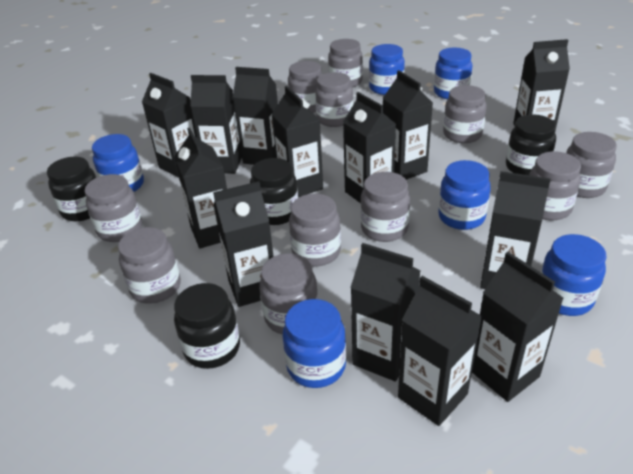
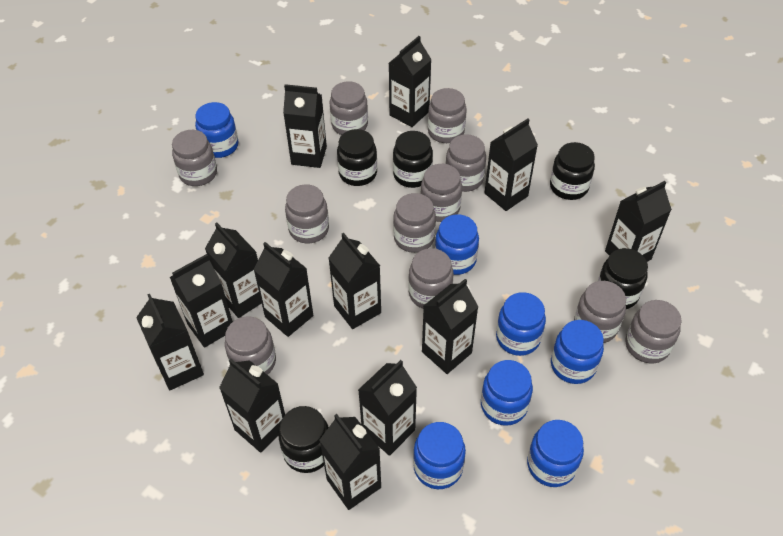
black jar: 4 -> 5
blue jar: 6 -> 7

